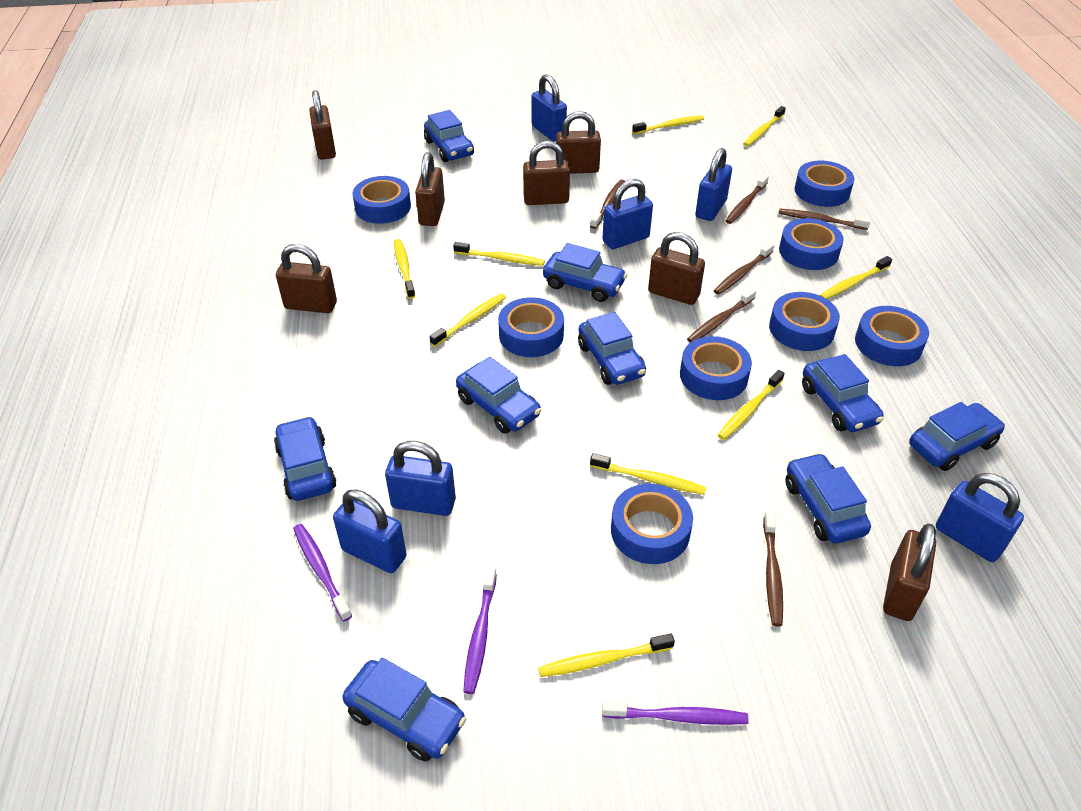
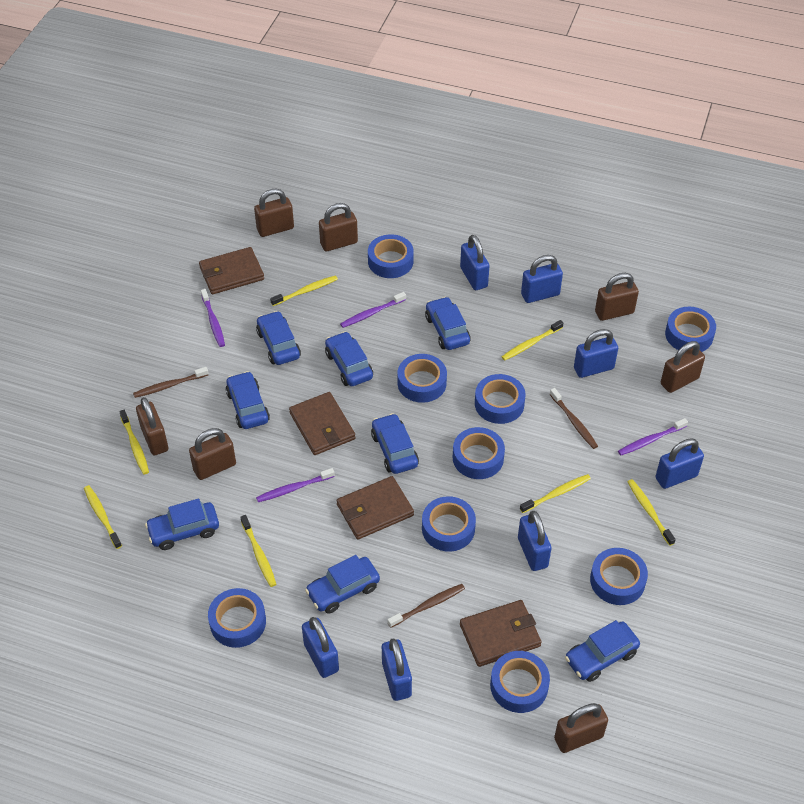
blue car: 9 -> 8
blue padlock: 6 -> 7
blue tape: 8 -> 9
brown toothbrush: 6 -> 3
brown wallet: 0 -> 4
purple toothbrush: 3 -> 4
yellow toothbrush: 9 -> 7

